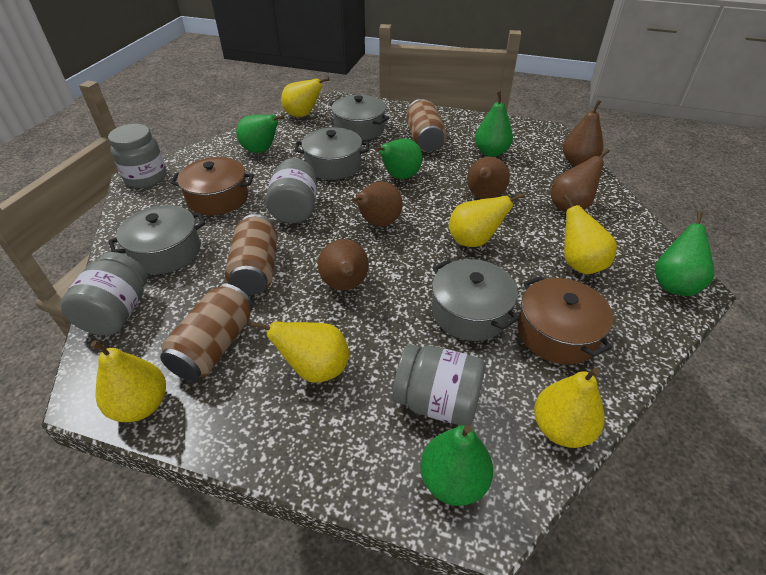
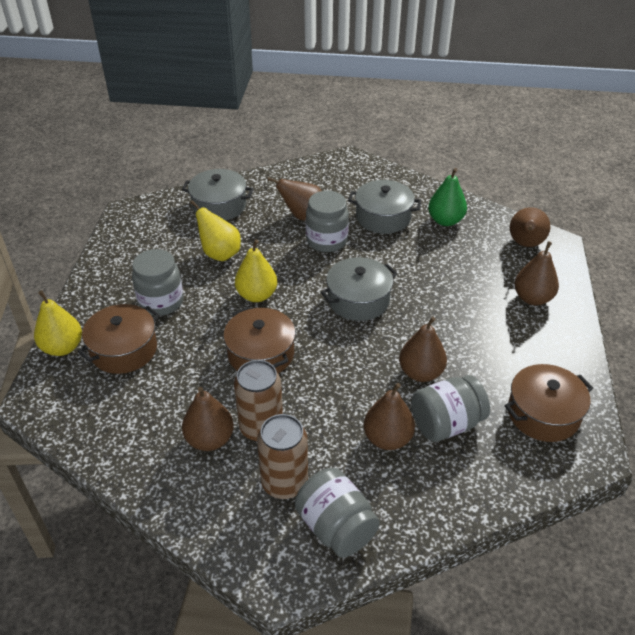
brown can: 3 -> 2
brown pear: 5 -> 6
brown pot: 2 -> 3
green pear: 5 -> 1
grey pot: 4 -> 3
yellow pear: 6 -> 3

